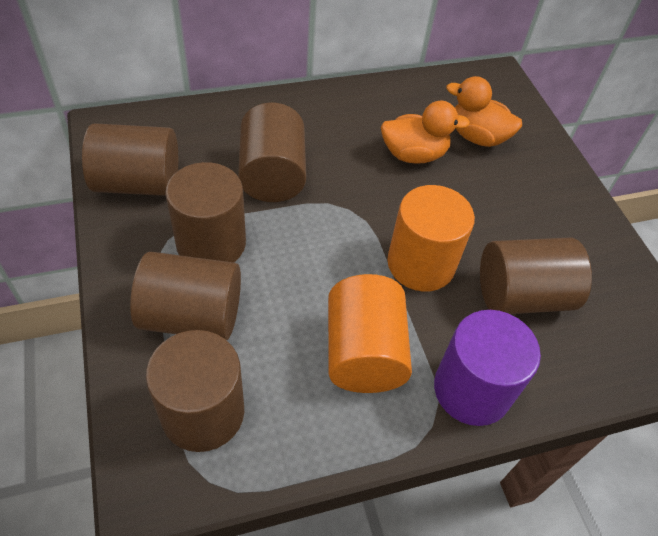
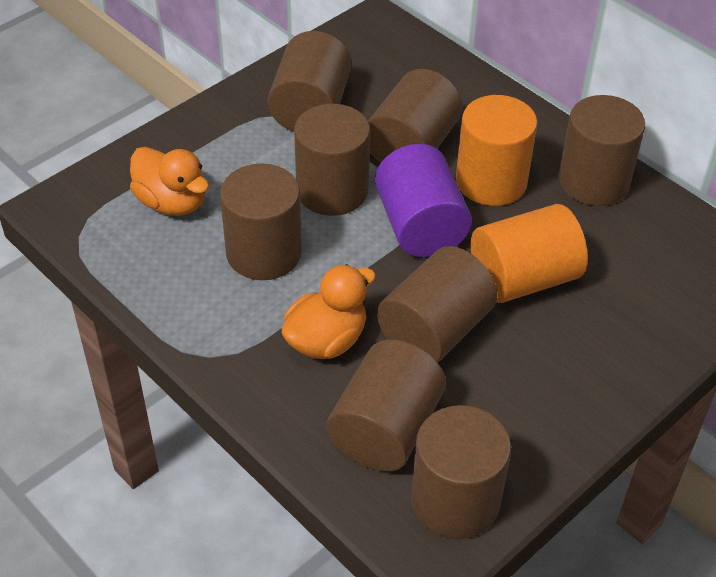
brown cylinder: 6 -> 8

